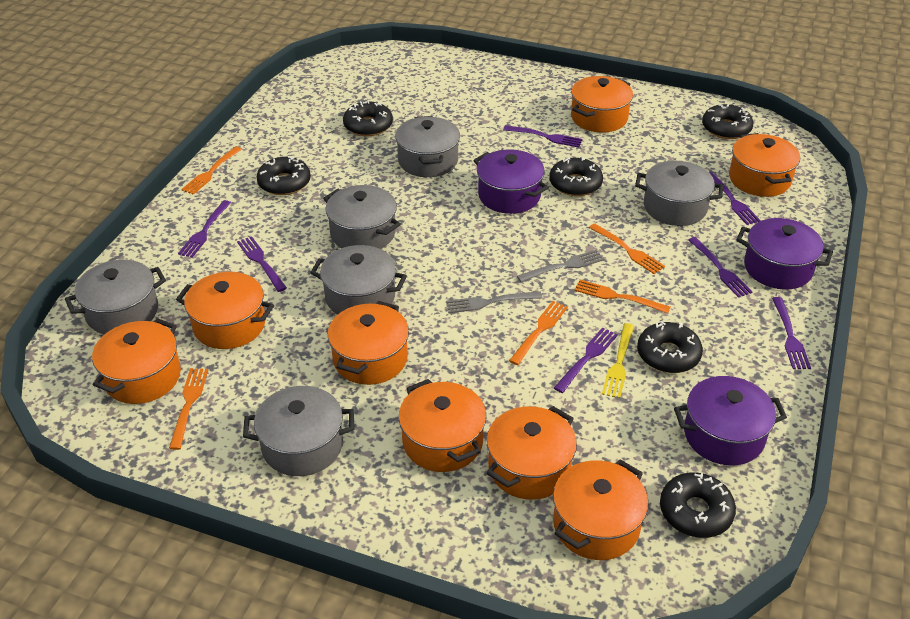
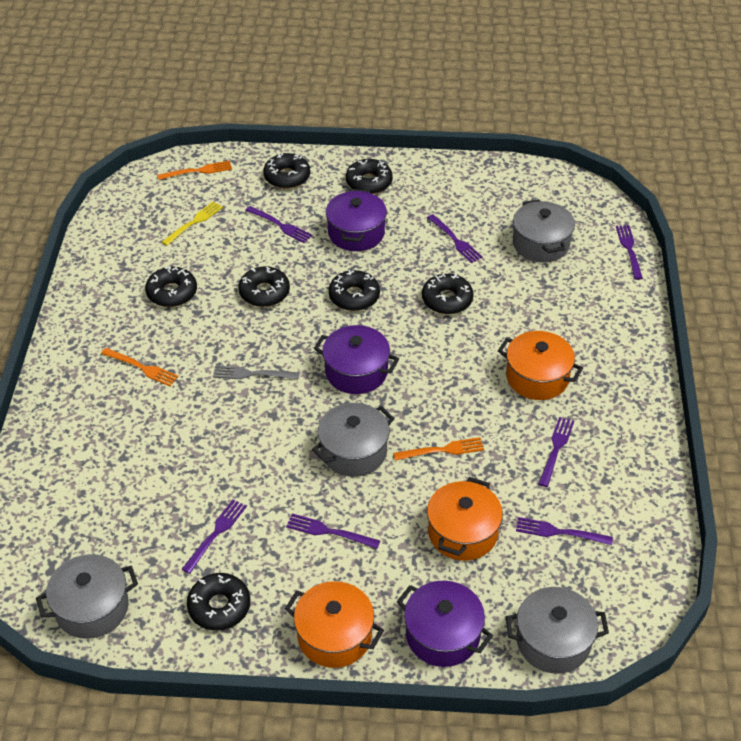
black donut: 6 -> 7
grey fork: 2 -> 1
grey pot: 6 -> 4
orange fork: 5 -> 3
orange pot: 8 -> 3

